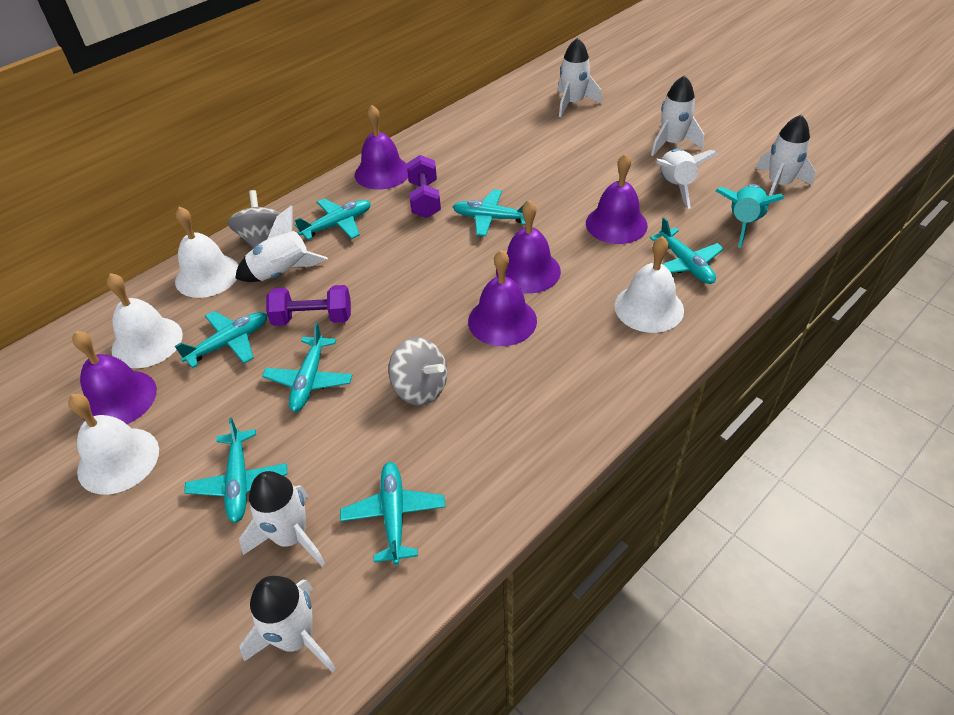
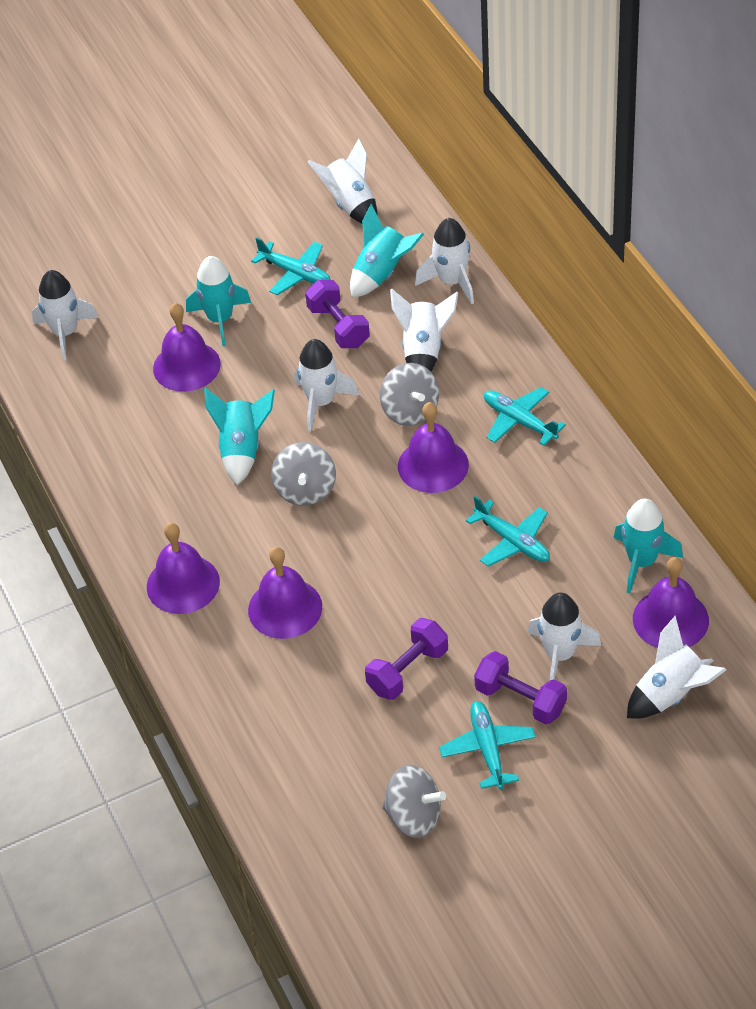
grey spinning top: 2 -> 3
purple dumbbell: 2 -> 3
turquoise plane: 7 -> 4
turquoise rocket: 1 -> 4
white bell: 4 -> 0

